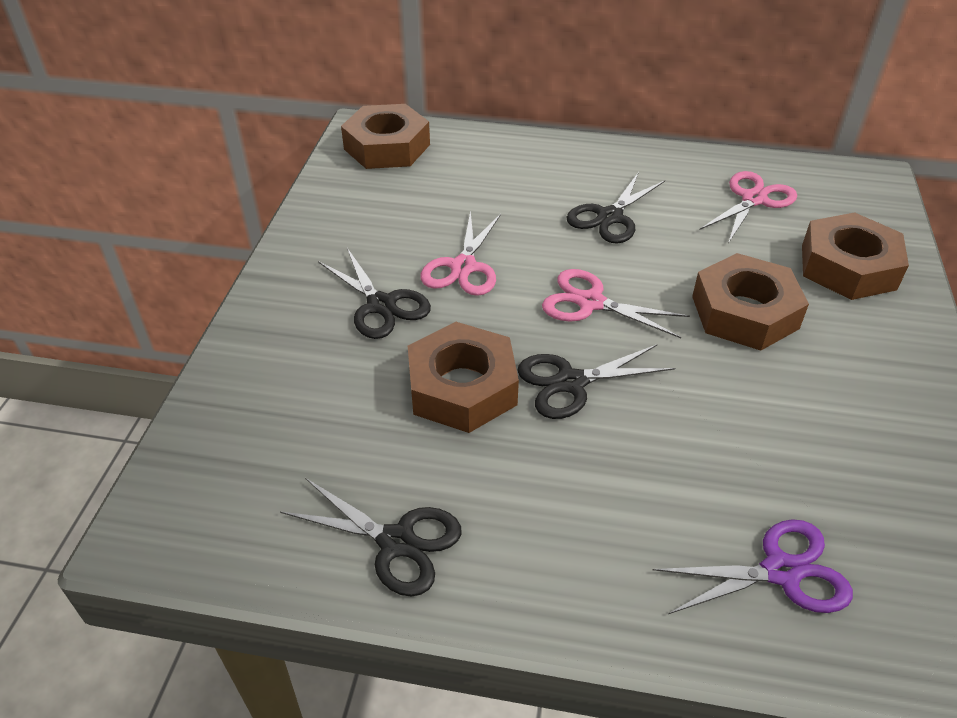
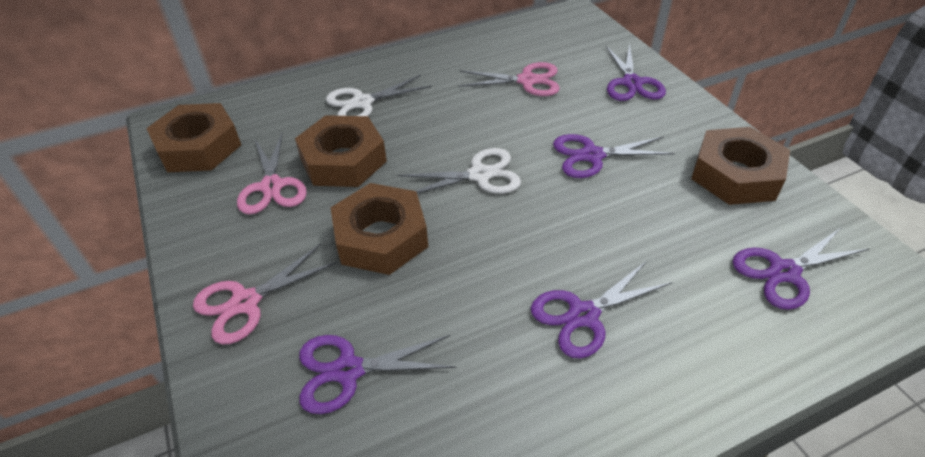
black scissors: 4 -> 0
purple scissors: 1 -> 5
white scissors: 0 -> 2

